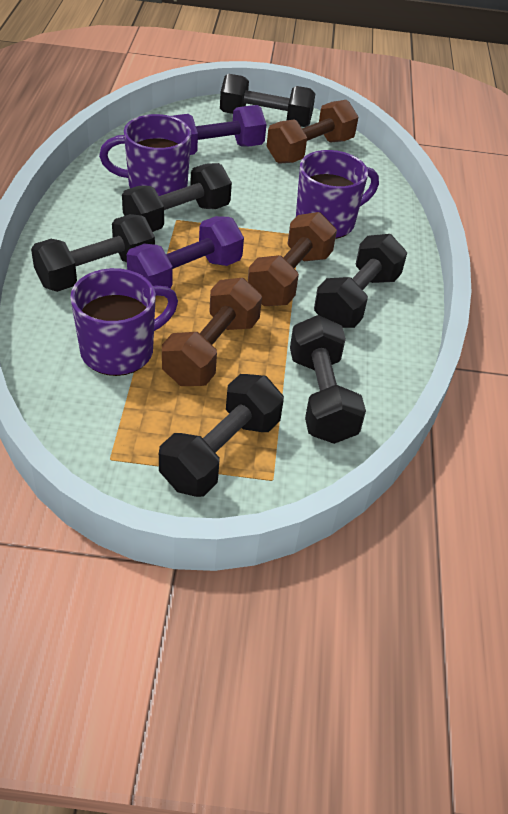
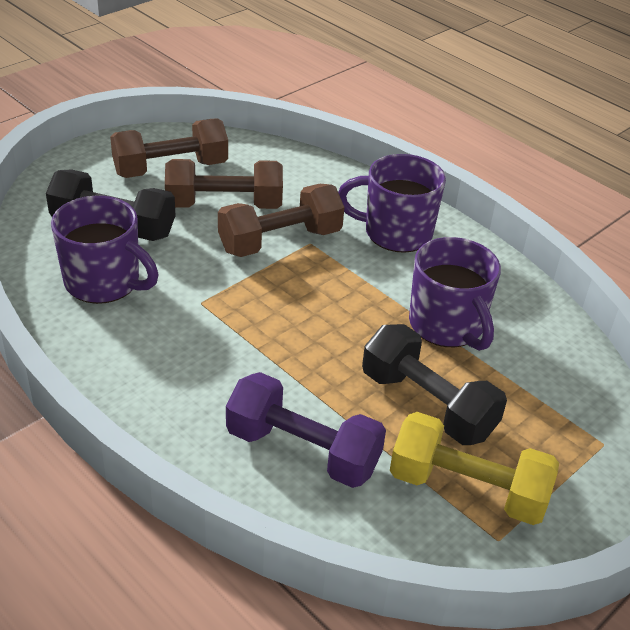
black dumbbell: 6 -> 2
purple dumbbell: 2 -> 1
yellow dumbbell: 0 -> 1

